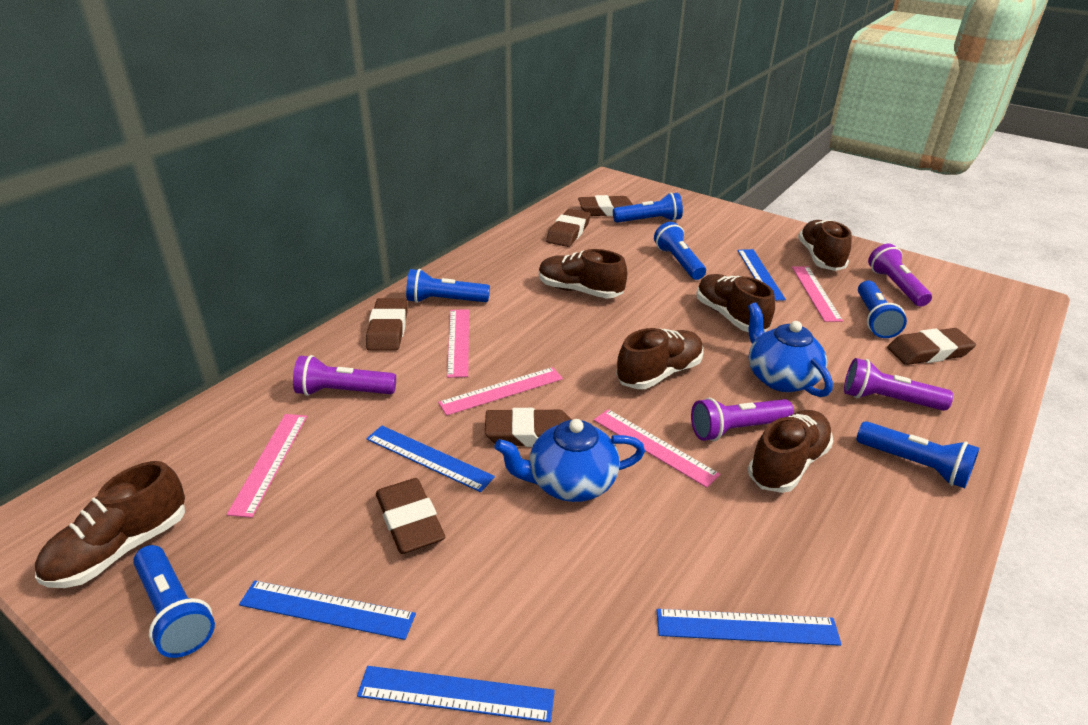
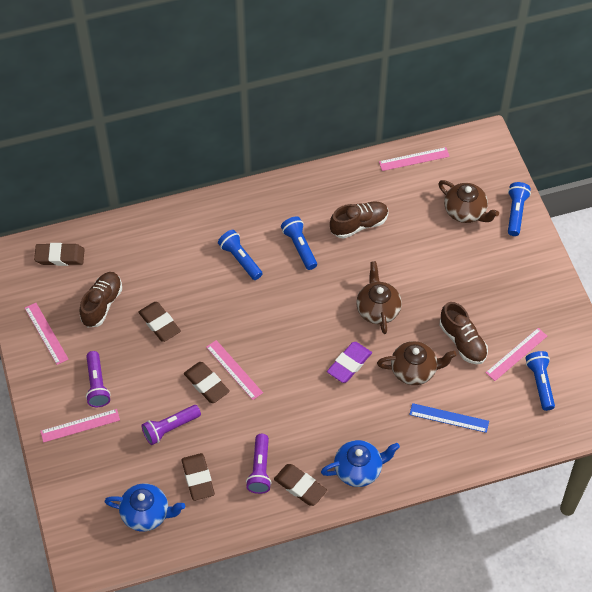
blue flashlight: 6 -> 4
blue ruler: 5 -> 1
brown eraser: 6 -> 5
brown shoe: 6 -> 3
brown teapot: 0 -> 3
purple eraser: 0 -> 1
purple flashlight: 4 -> 3

